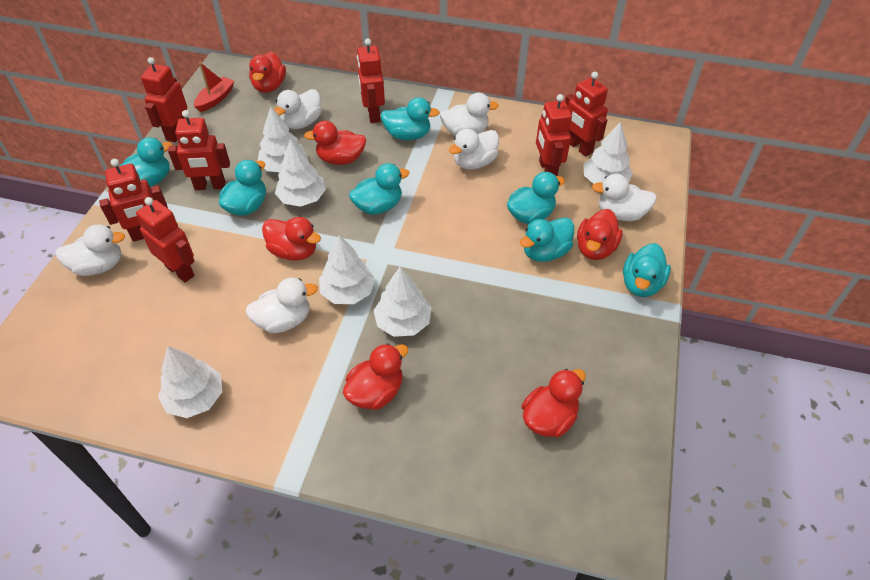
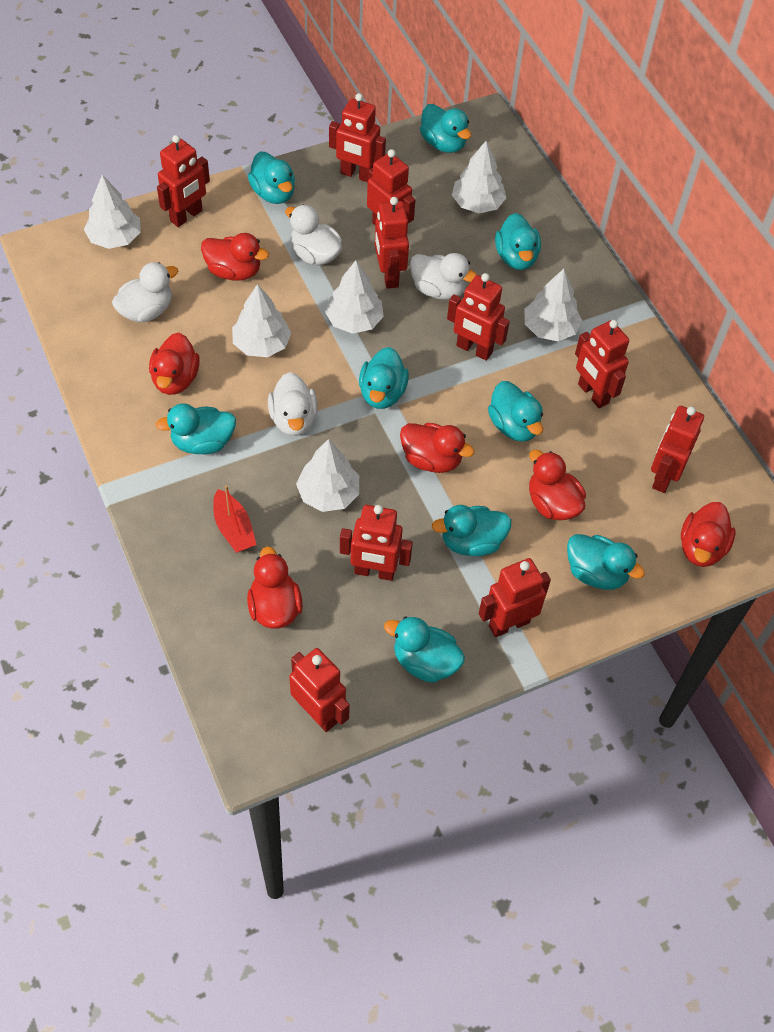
red robot: 7 -> 10
turquoise duck: 7 -> 9
white duck: 6 -> 4

